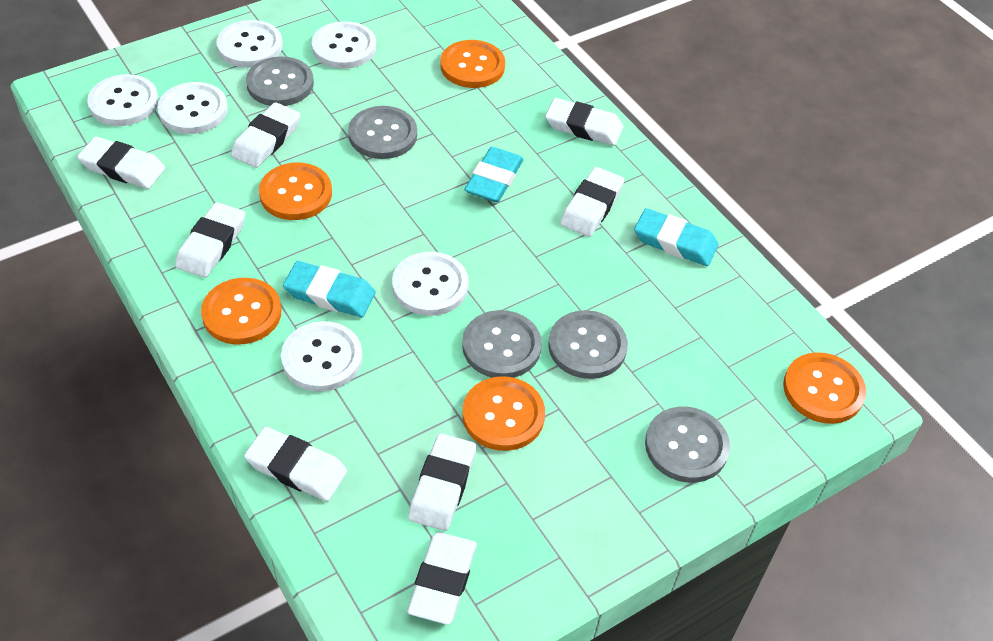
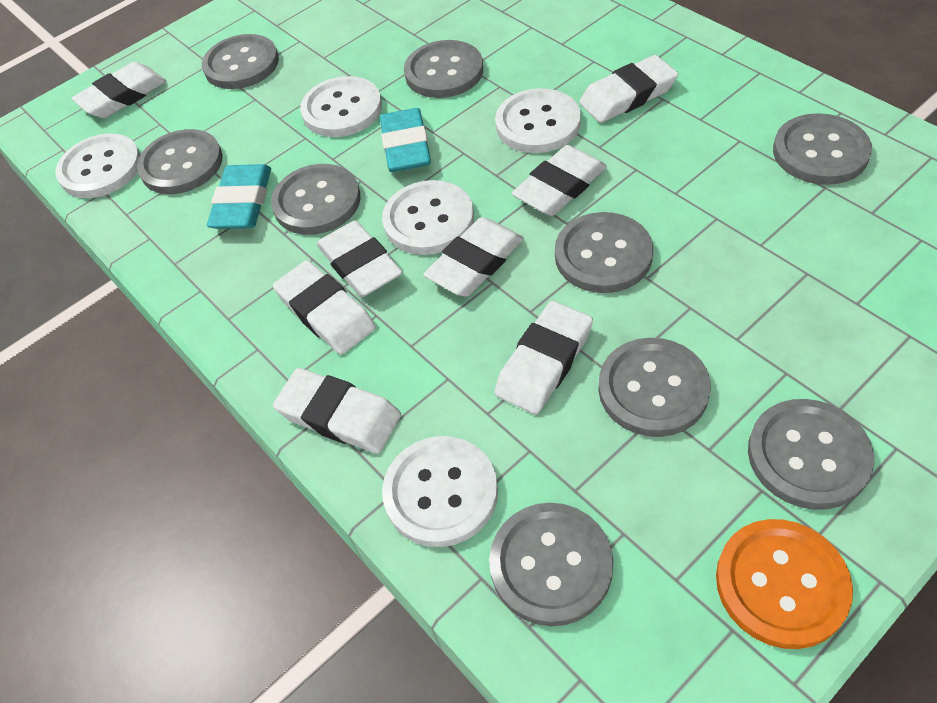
grey button: 5 -> 9
orange button: 5 -> 1
turquoise eraser: 3 -> 2
white button: 6 -> 5

